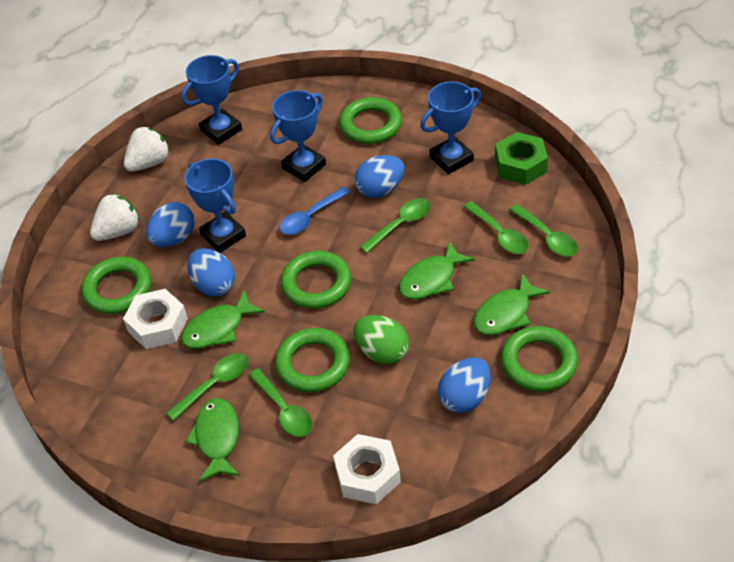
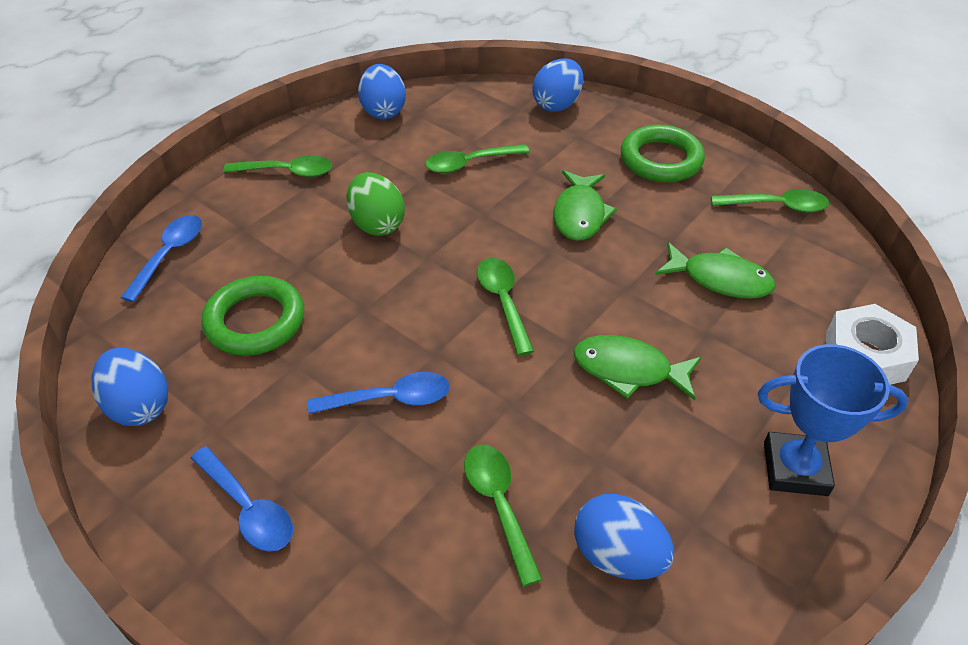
blue spoon: 1 -> 3
blue trophy: 4 -> 1
green fish: 4 -> 3
green nut: 1 -> 0
green ring: 5 -> 2
white nut: 2 -> 1
white strawberry: 2 -> 0

